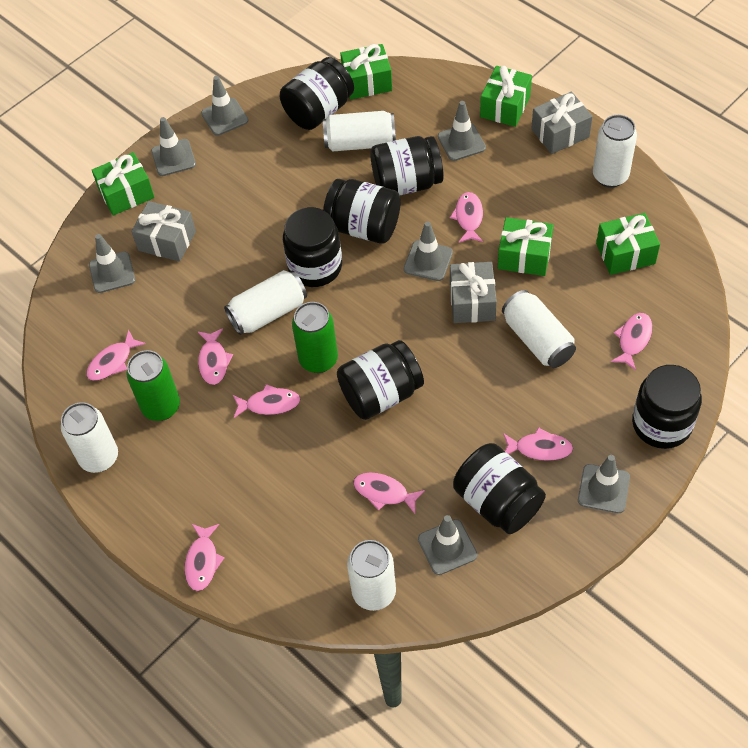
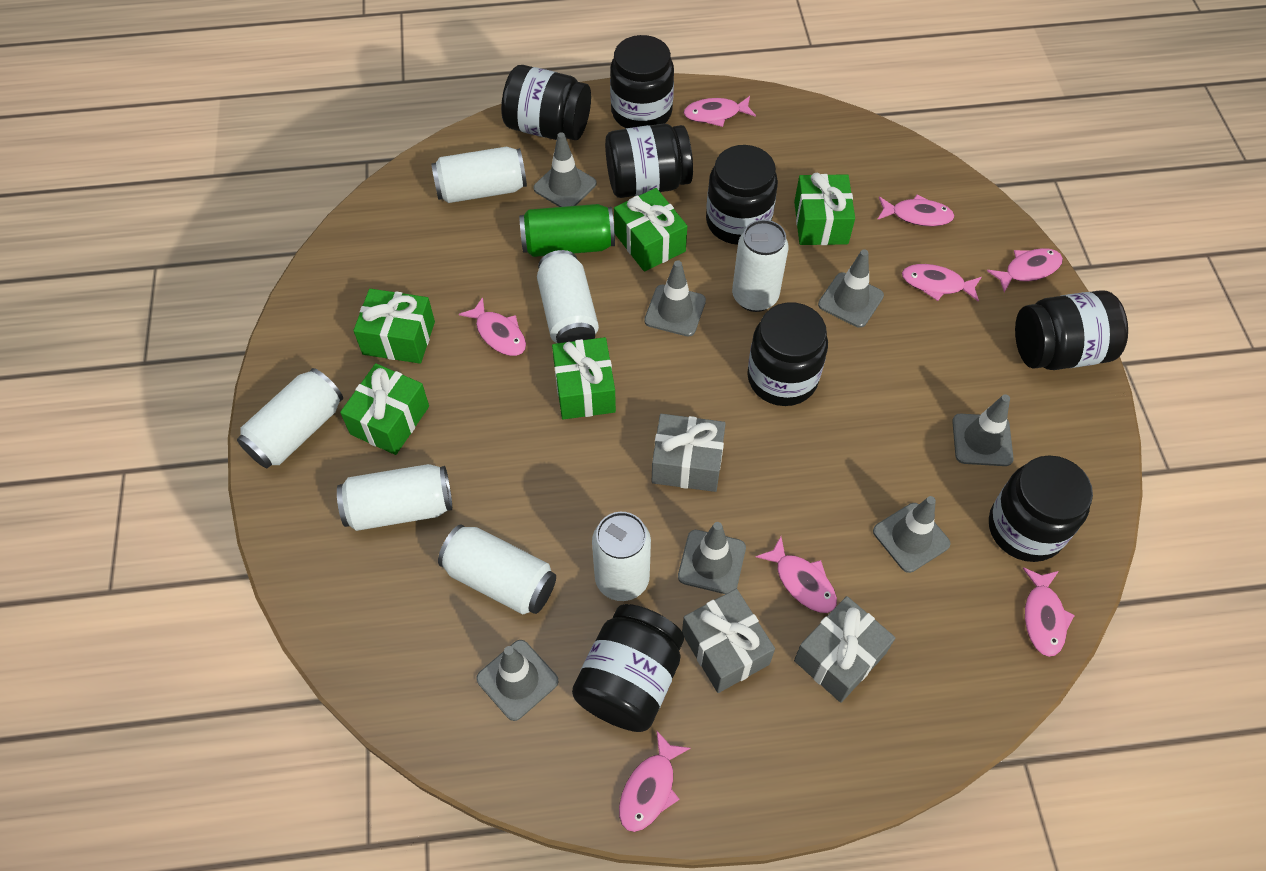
black jar: 7 -> 8
green can: 2 -> 1
white can: 6 -> 7

